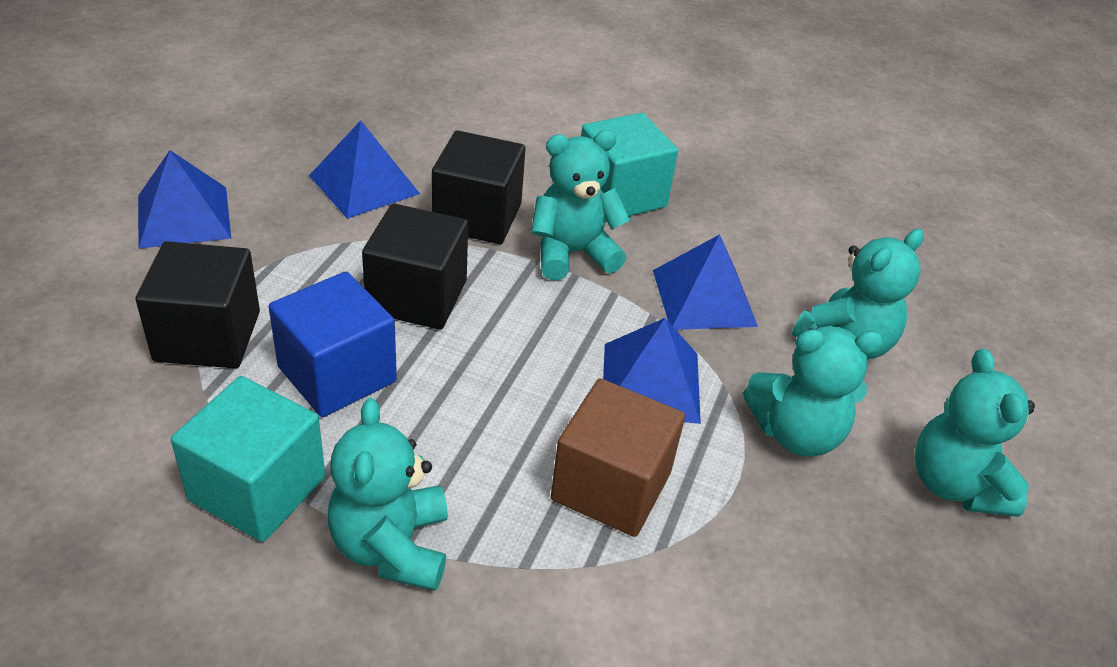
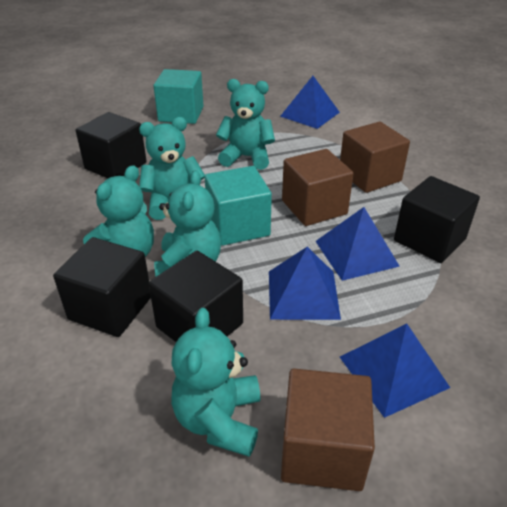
black cube: 3 -> 4
blue cube: 1 -> 0
brown cube: 1 -> 3

